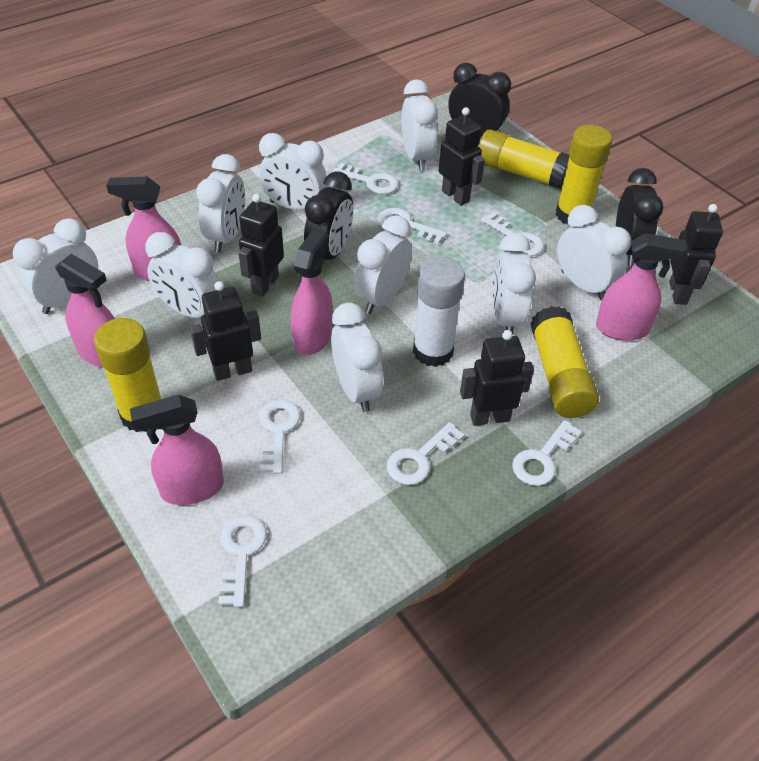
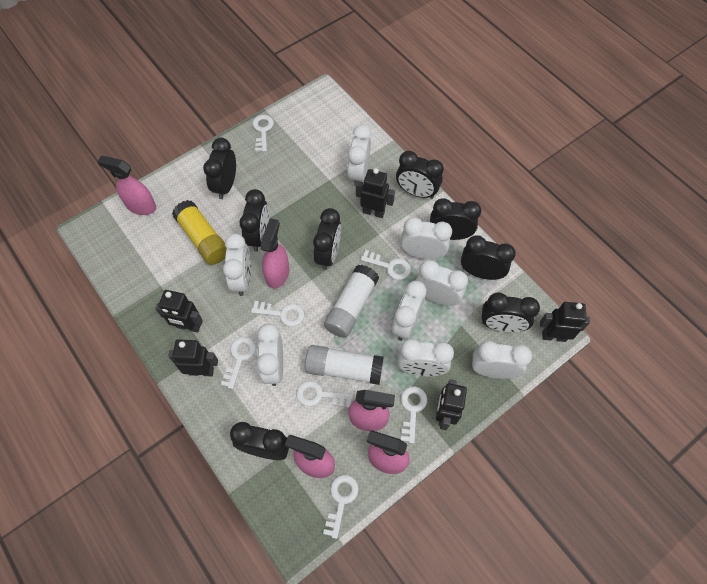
black clock: 3 -> 8
white clock: 9 -> 8
white glue stick: 1 -> 2
yellow glue stick: 4 -> 1

